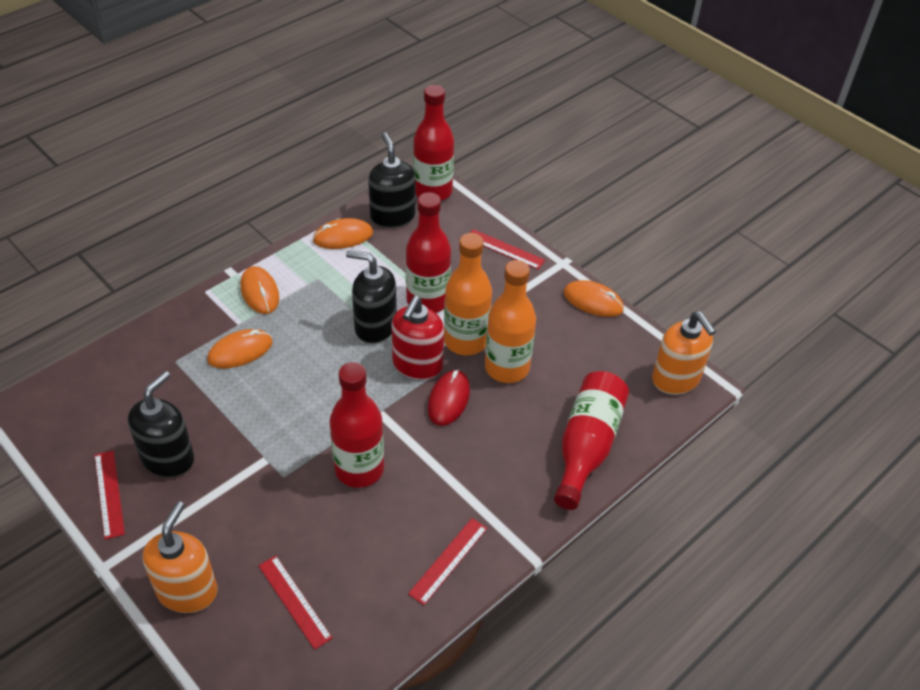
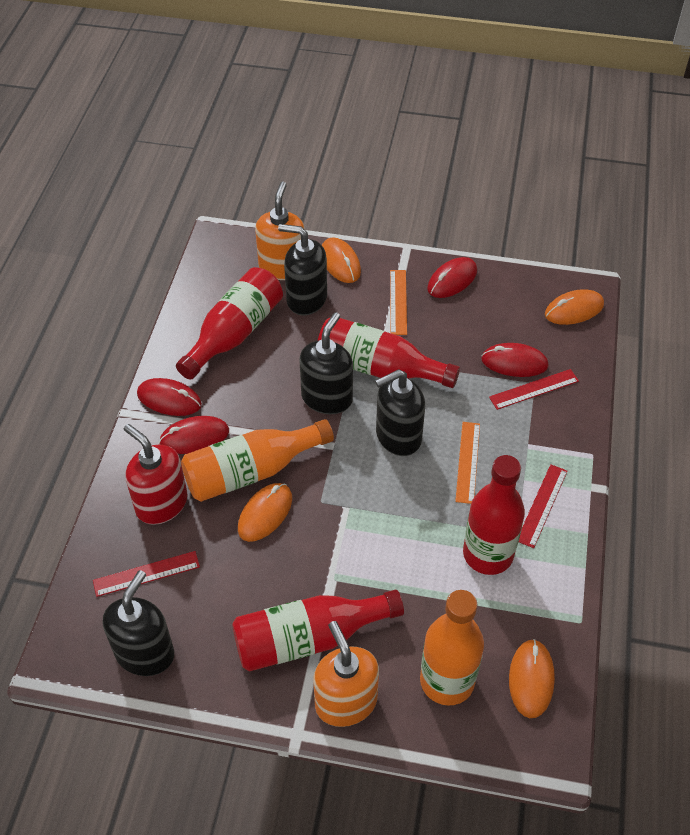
black soap dispenser: 3 -> 4
orange ruler: 0 -> 2
red mouse: 1 -> 4
red ruler: 4 -> 3

